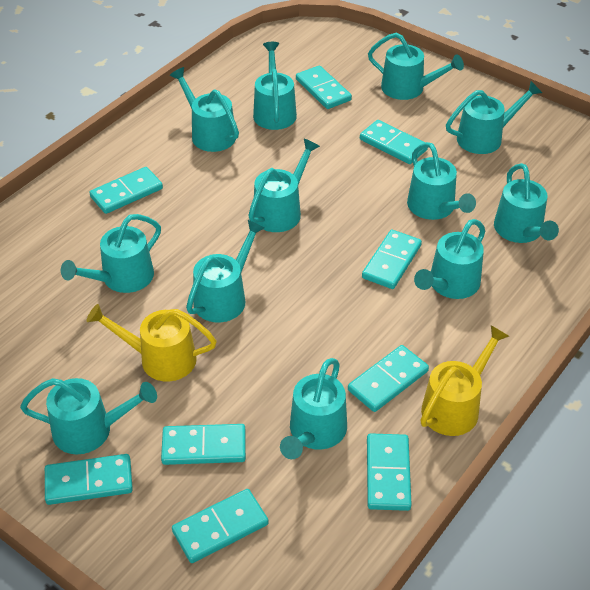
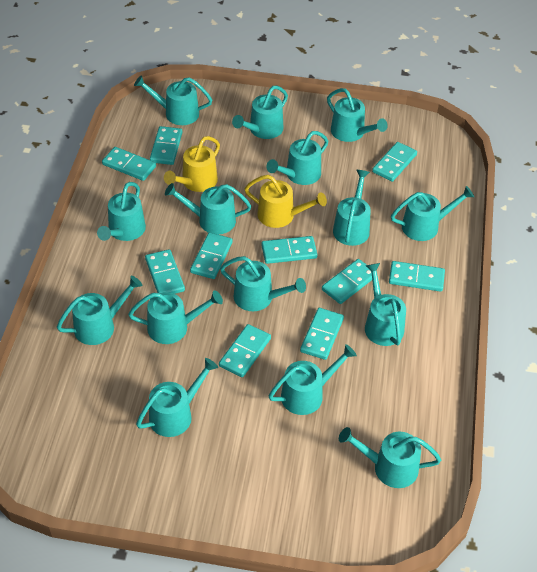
turquoise domino: 9 -> 10
turquoise watering can: 12 -> 15

